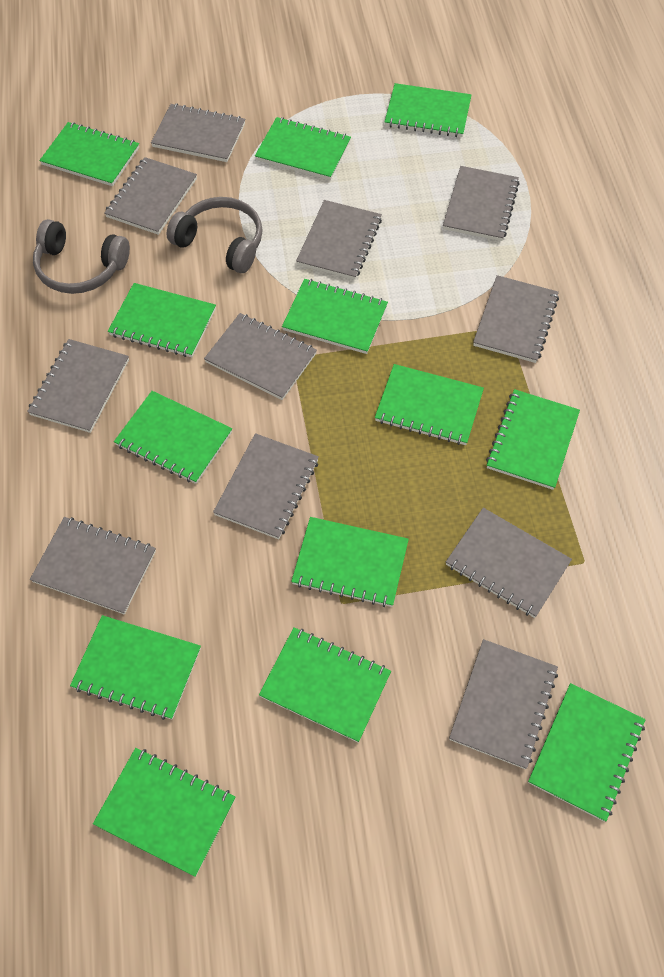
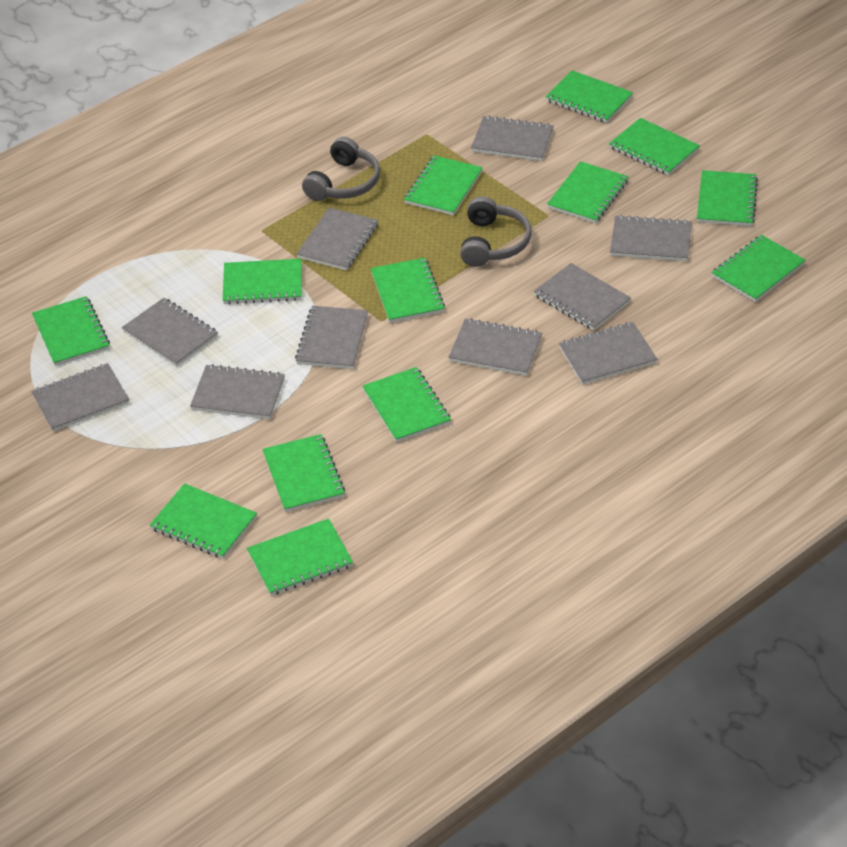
grey notebook: 11 -> 10

